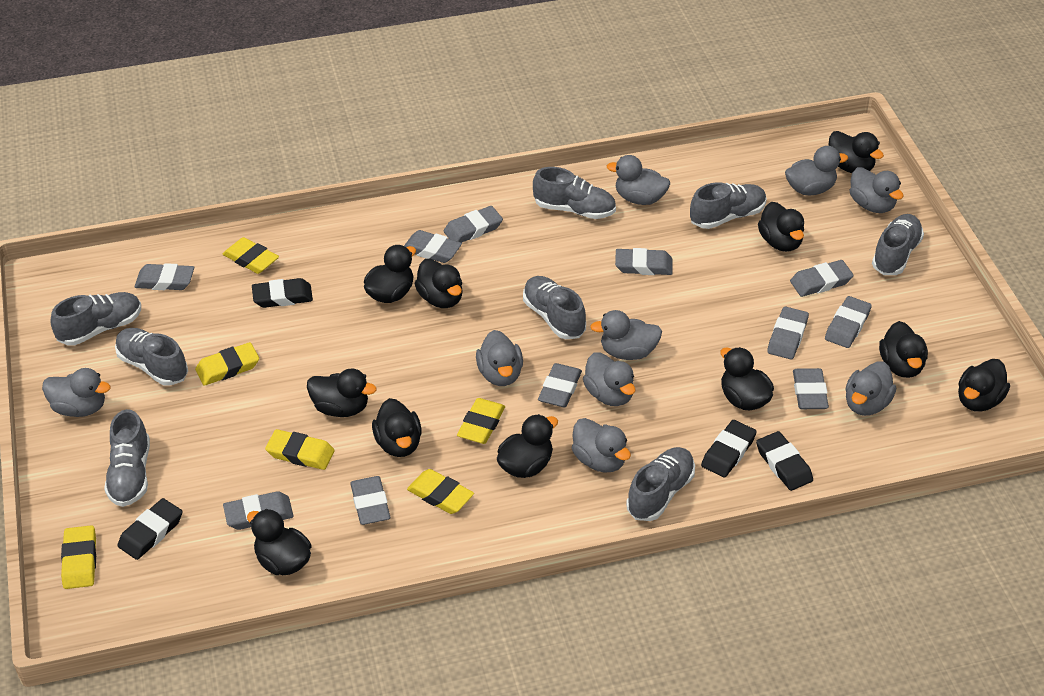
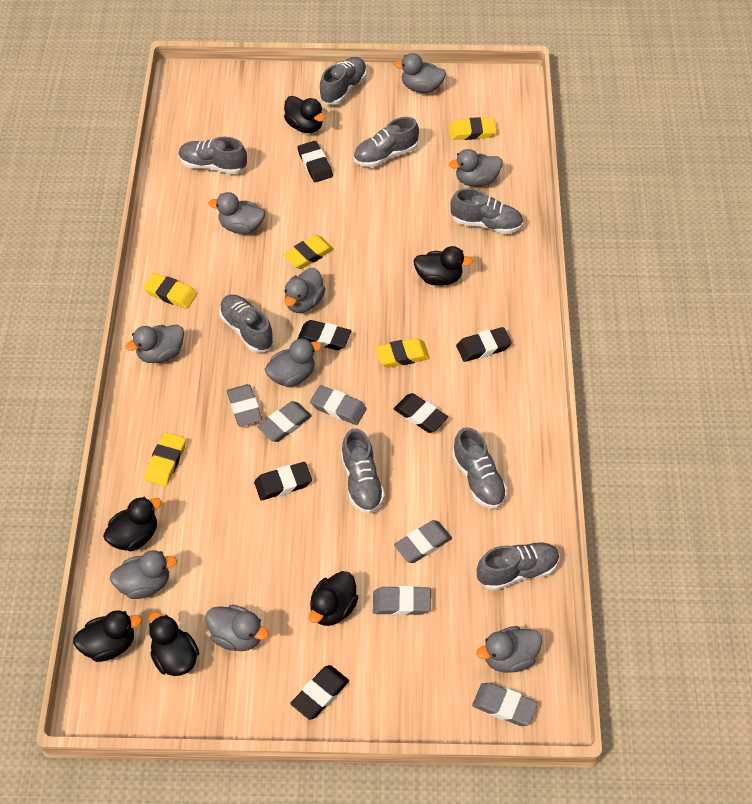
black duck: 11 -> 6
black eraser: 4 -> 6
grey eraser: 11 -> 6
yellow eraser: 6 -> 5

